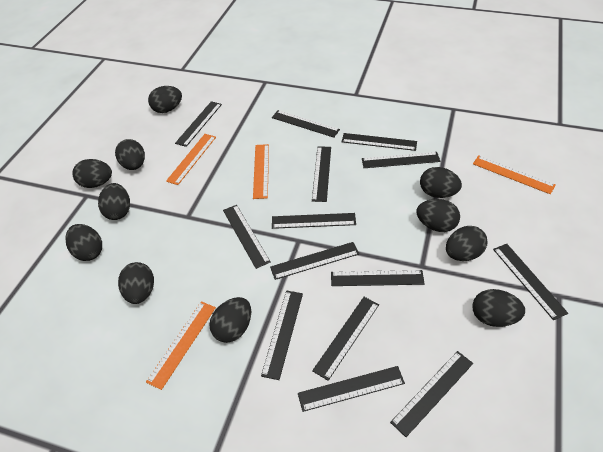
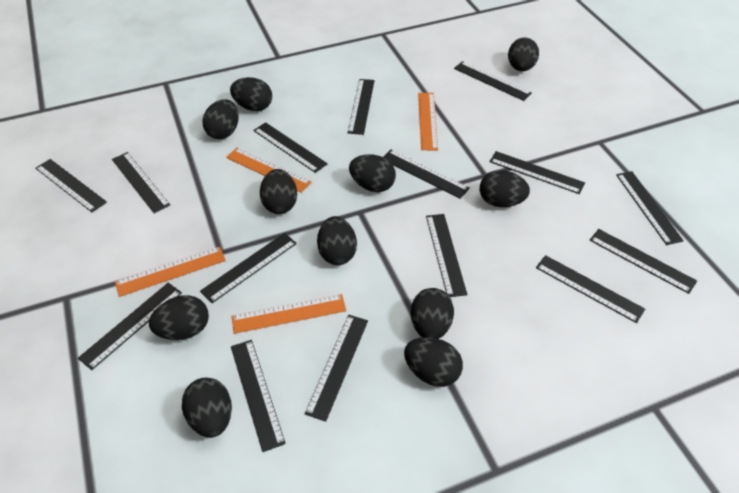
black ruler: 14 -> 15

